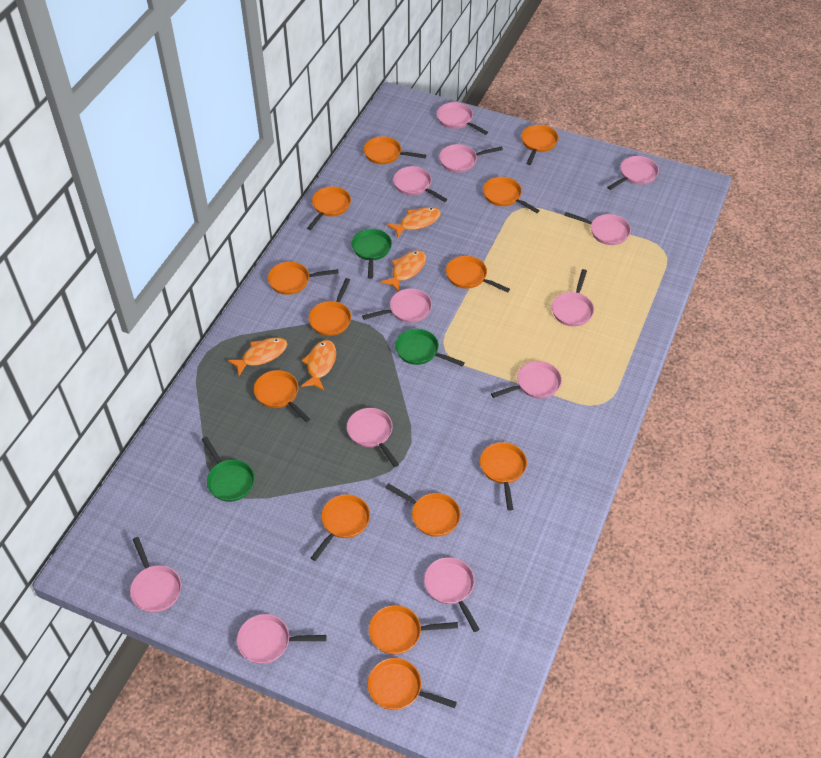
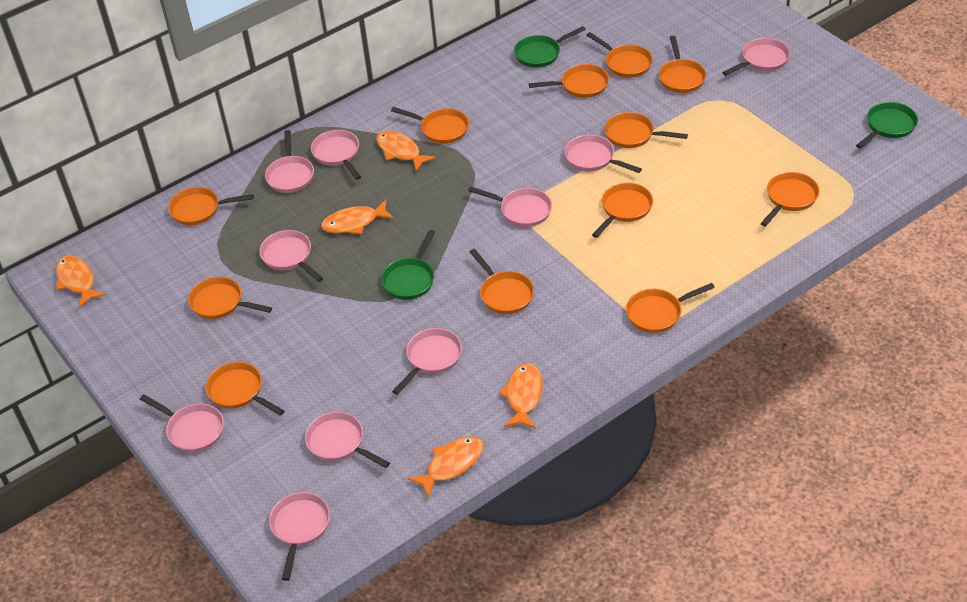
orange fish: 4 -> 5
orange pan: 13 -> 12
pink pan: 12 -> 10

